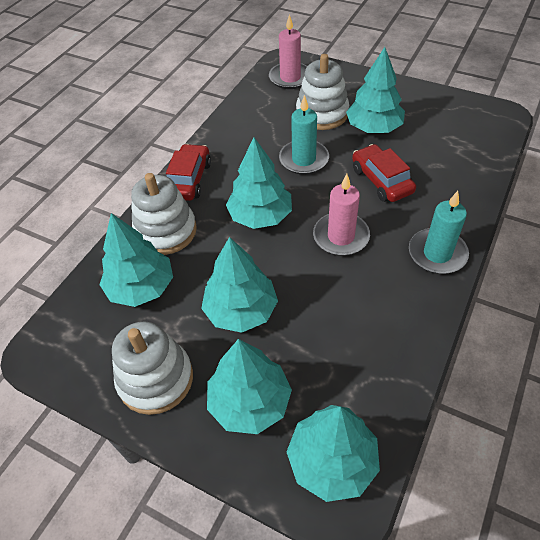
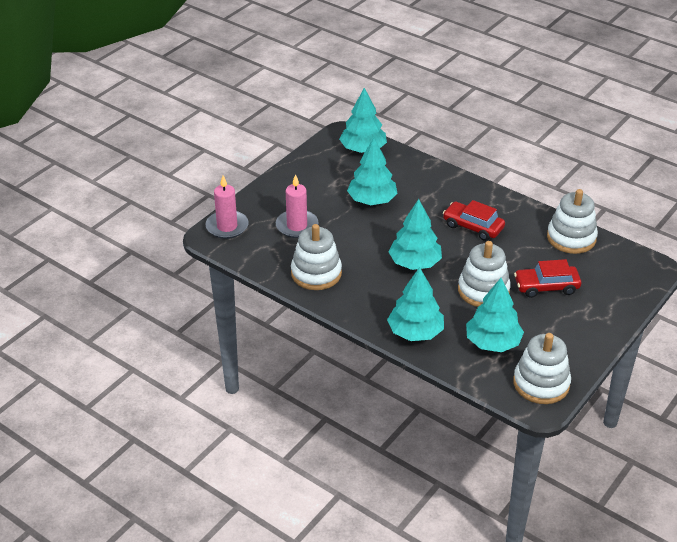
turquoise candle: 2 -> 0
turquoise tree: 6 -> 5
white stacking toy: 3 -> 4

